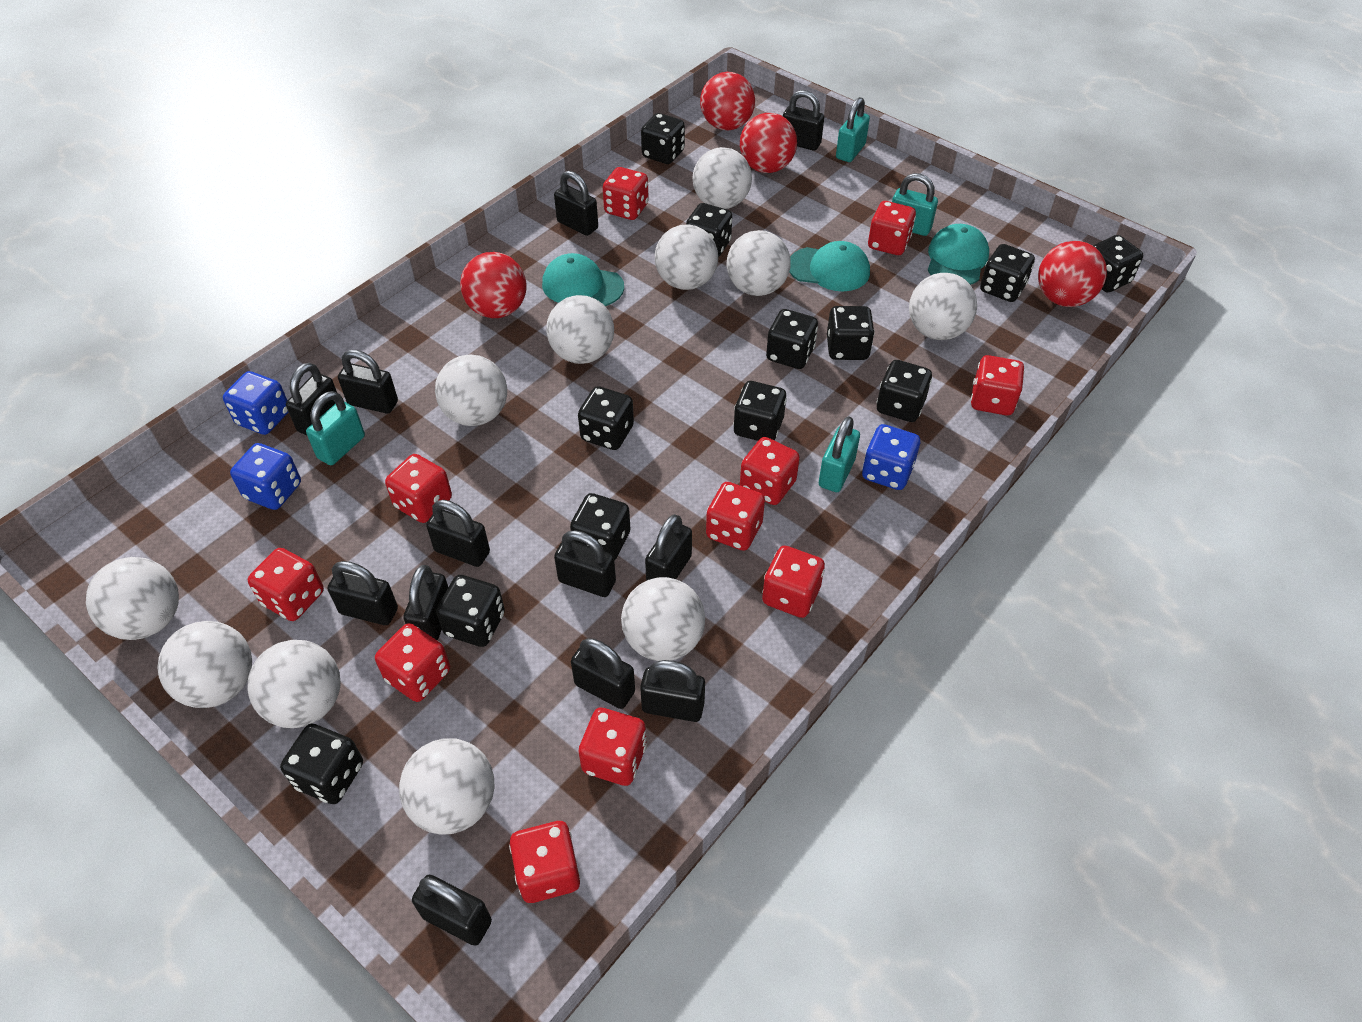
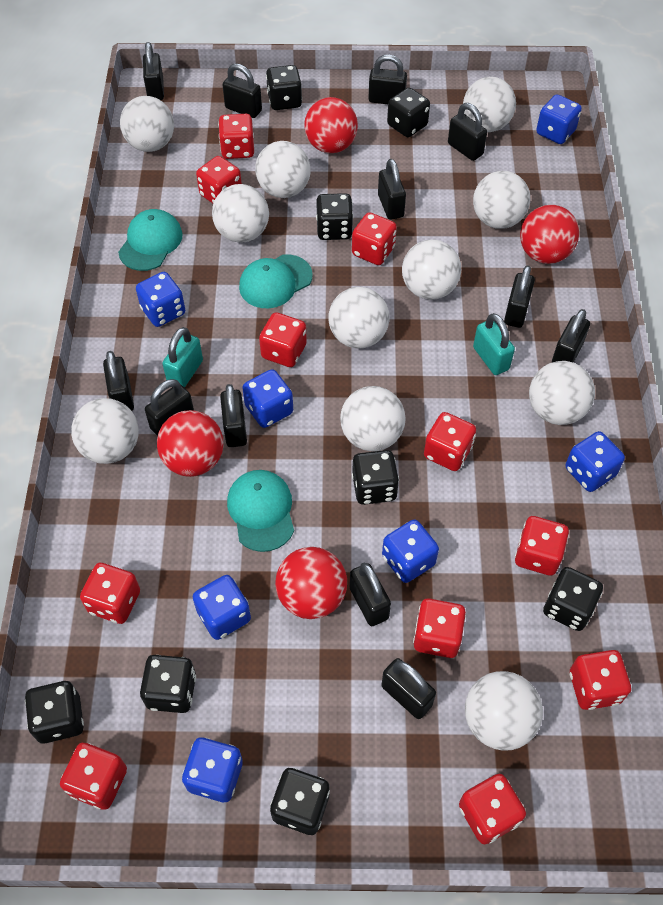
black dice: 12 -> 8
blue dice: 3 -> 7
turquoise padlock: 4 -> 2

